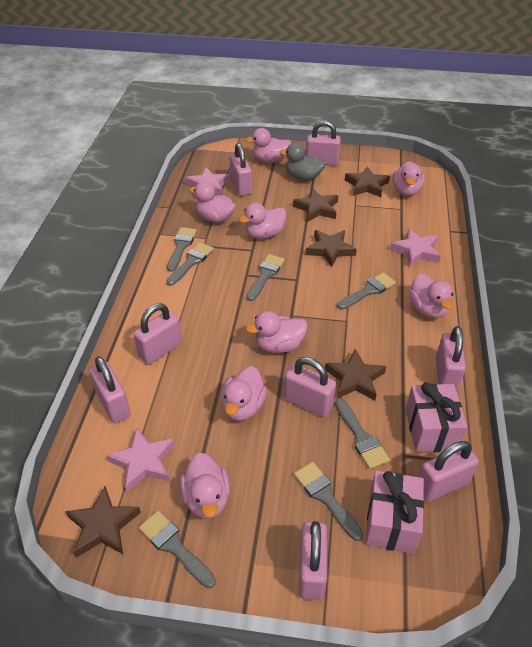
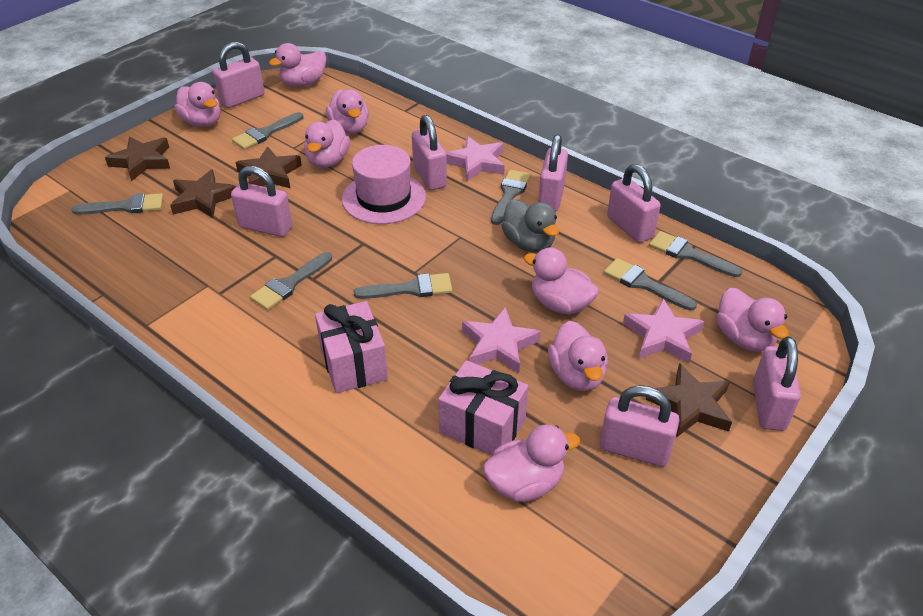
brown star: 5 -> 4
pink hat: 0 -> 1
pink padlock: 8 -> 7

